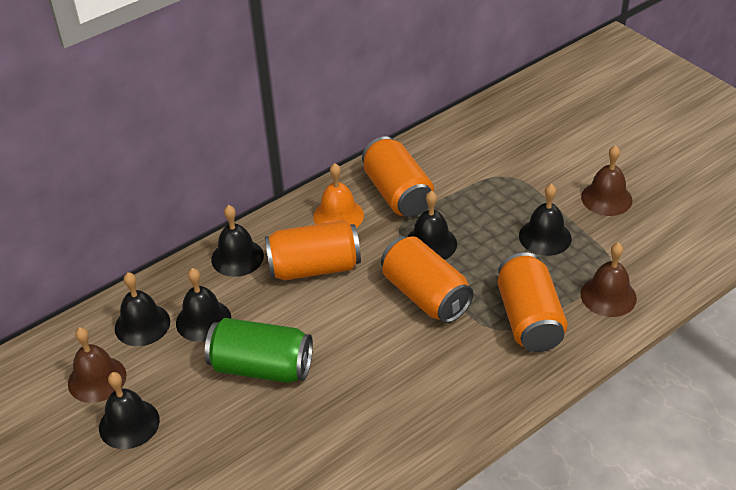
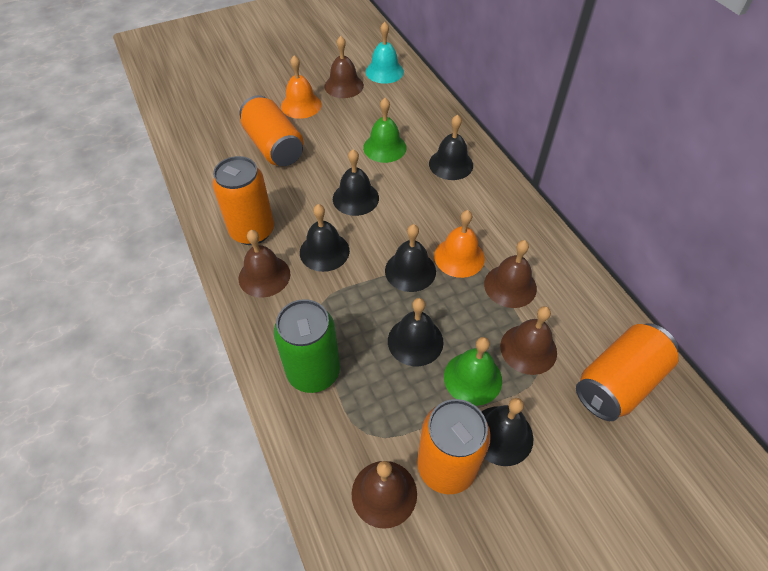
brown bell: 3 -> 5
green bell: 0 -> 2
orange bell: 1 -> 2
turquoise bell: 0 -> 1

